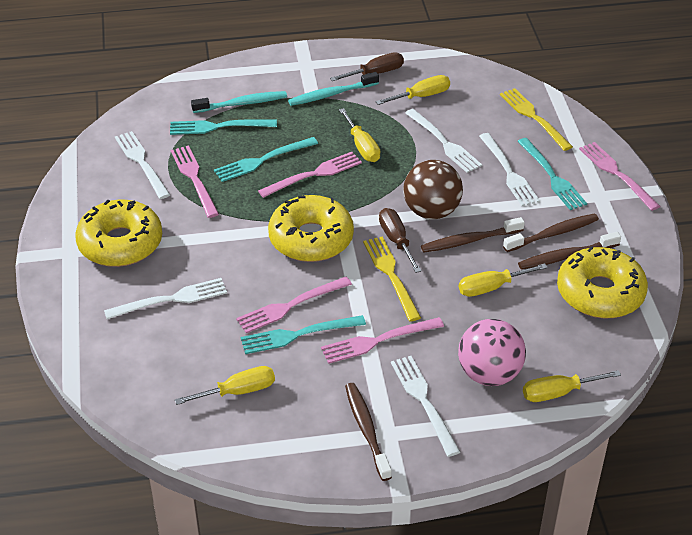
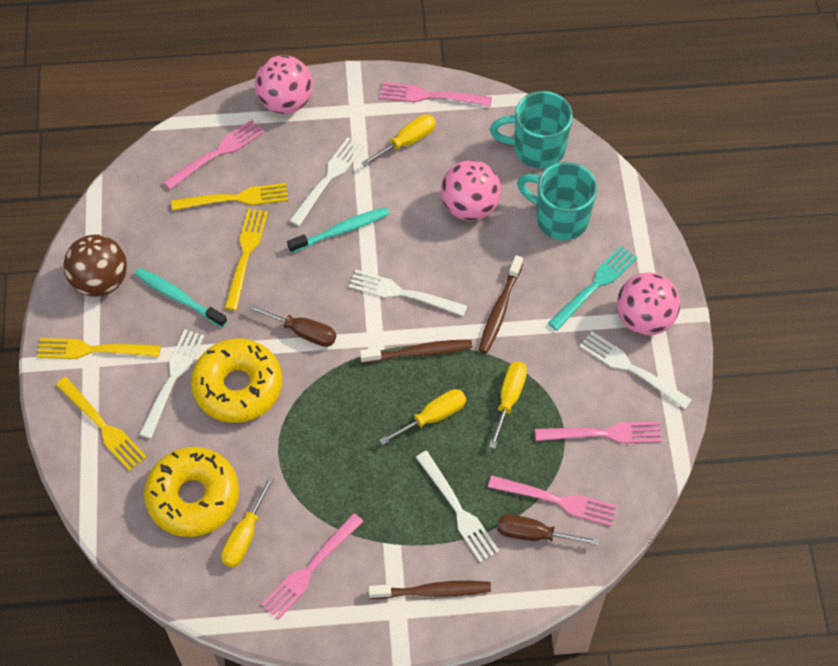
brown toothbrush: 4 -> 3
pink ball: 1 -> 3
turquoise fork: 4 -> 1
turquoise mug: 0 -> 2
yellow donut: 3 -> 2
yellow fork: 2 -> 4
yellow screwdriver: 5 -> 4

